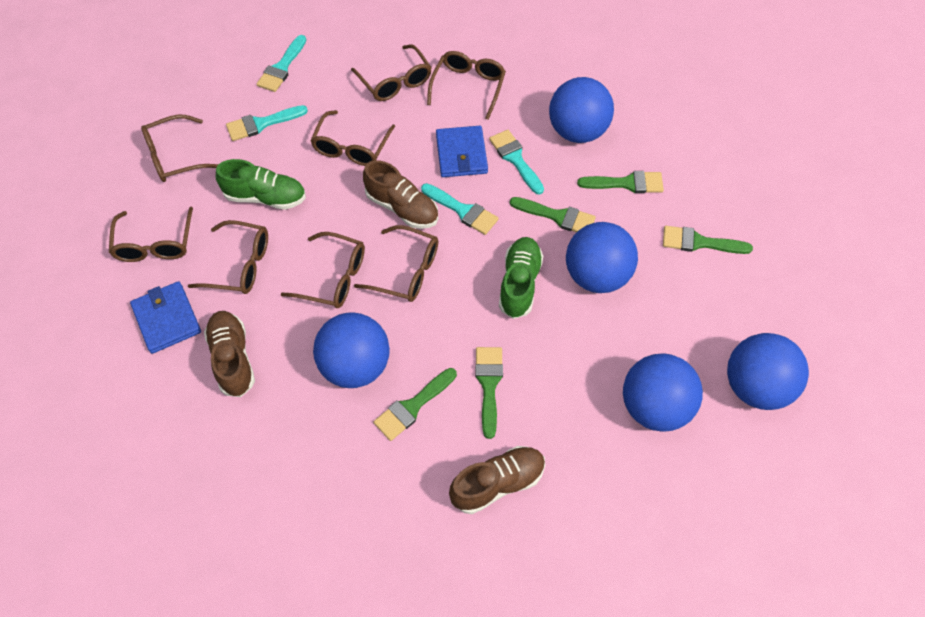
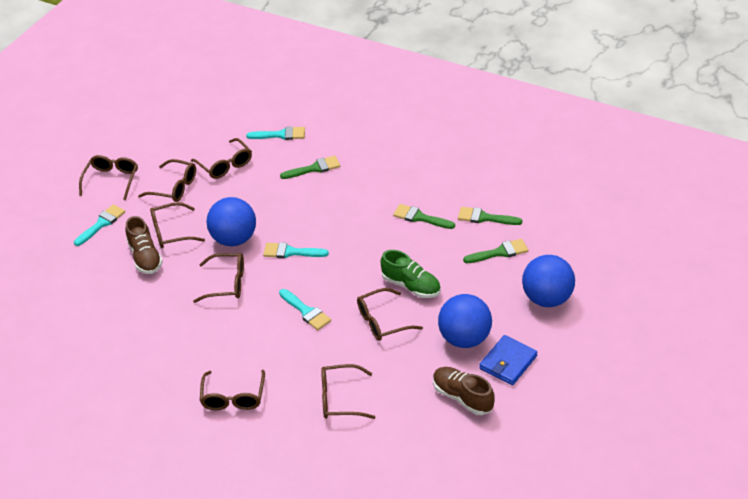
blue ball: 5 -> 3
blue wallet: 2 -> 1
brown shoe: 3 -> 2
green brush: 5 -> 4
green shoe: 2 -> 1

